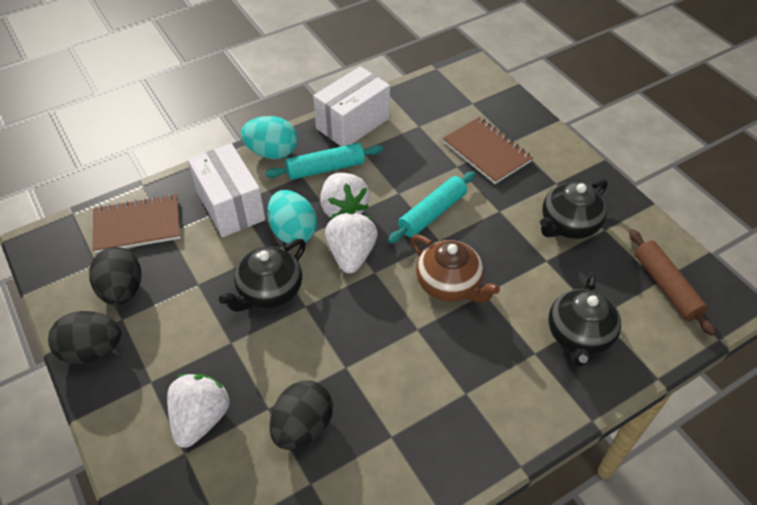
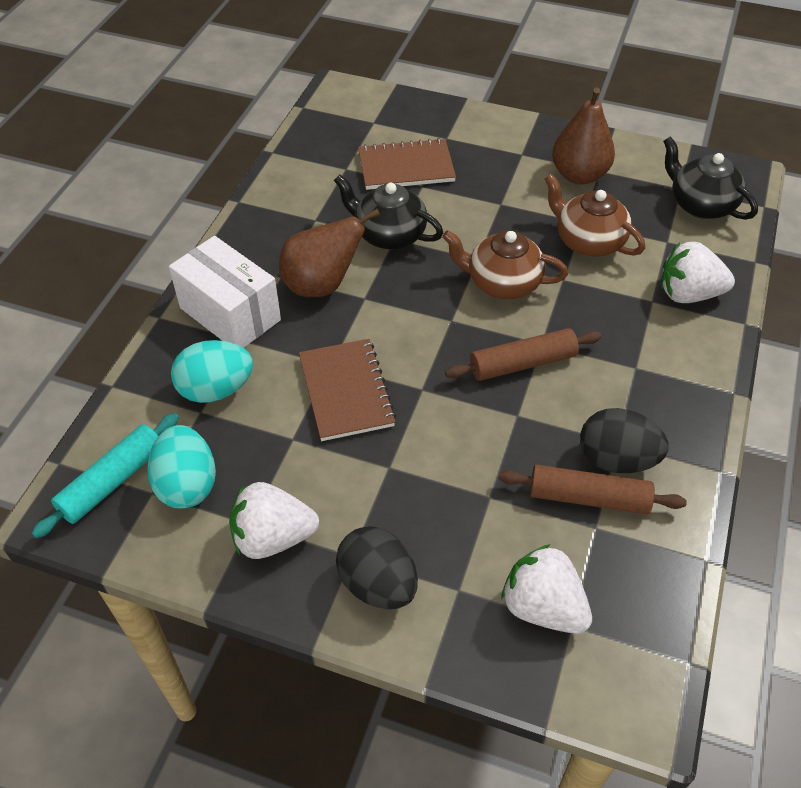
black egg: 3 -> 2
black teapot: 3 -> 2
brown pear: 0 -> 2
brown rolling pin: 1 -> 2
brown teapot: 1 -> 2
turquoise rolling pin: 2 -> 1
white box: 2 -> 1

